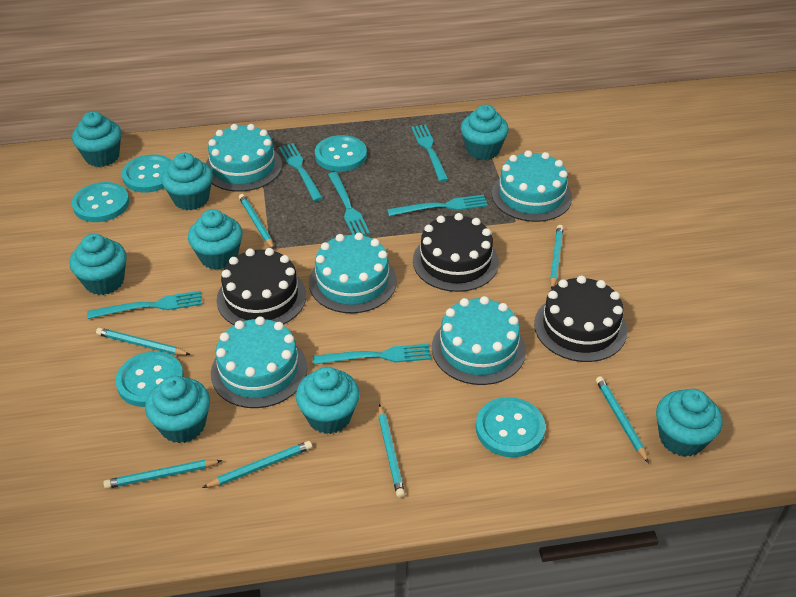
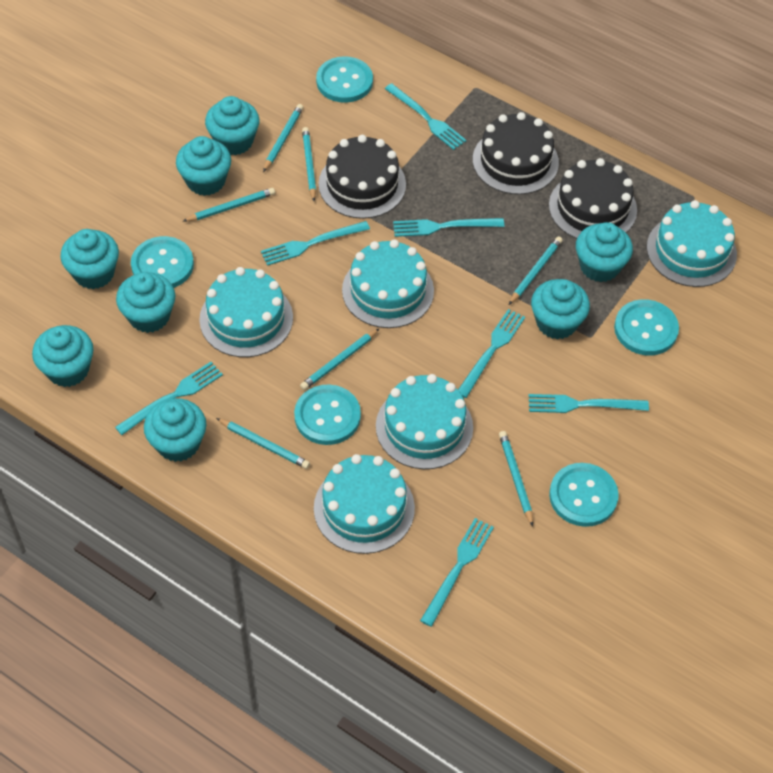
turquoise fork: 6 -> 7

